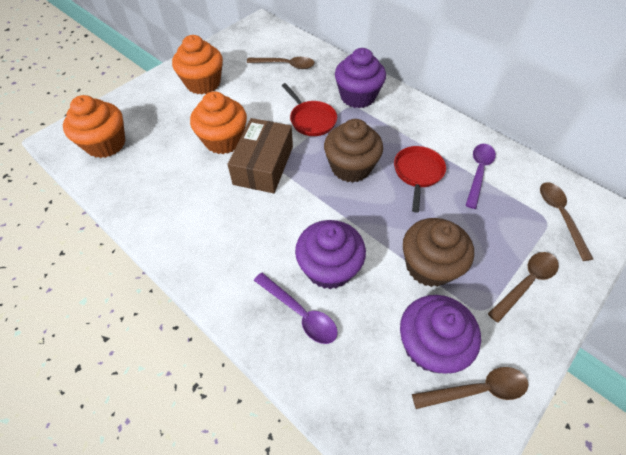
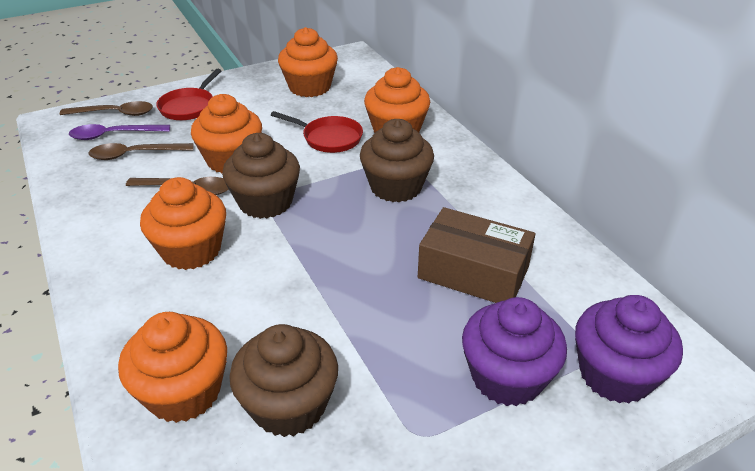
brown cupcake: 2 -> 3
brown spoon: 4 -> 3
orange cupcake: 3 -> 5
purple cupcake: 3 -> 2
purple spoon: 2 -> 1

